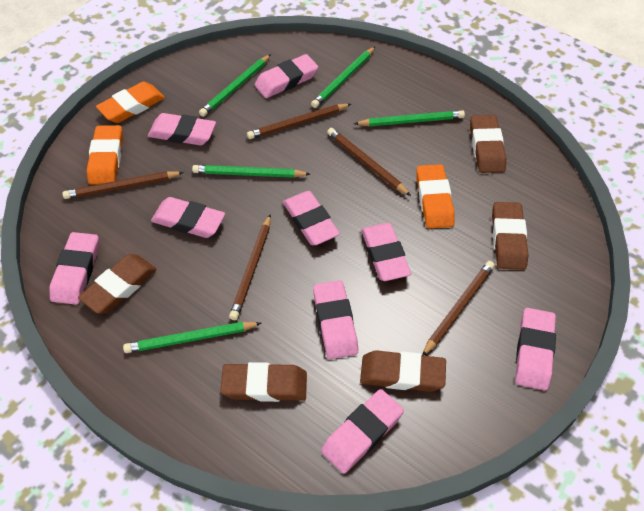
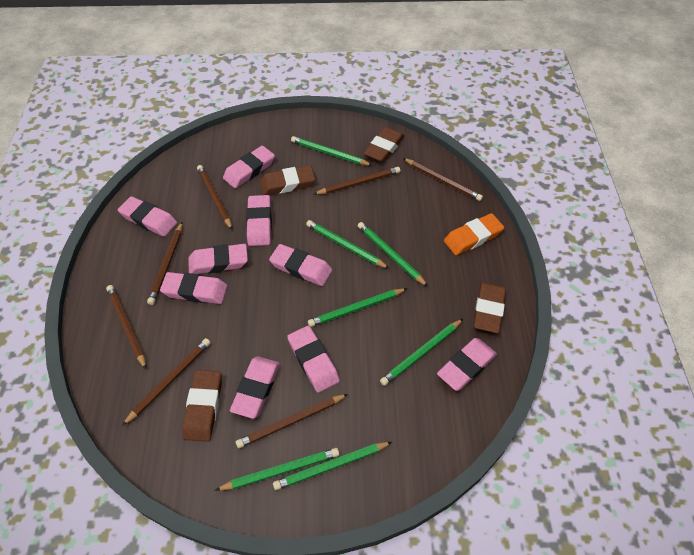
brown eraser: 5 -> 4
brown pencil: 5 -> 7
green pencil: 5 -> 7
orange eraser: 3 -> 1

